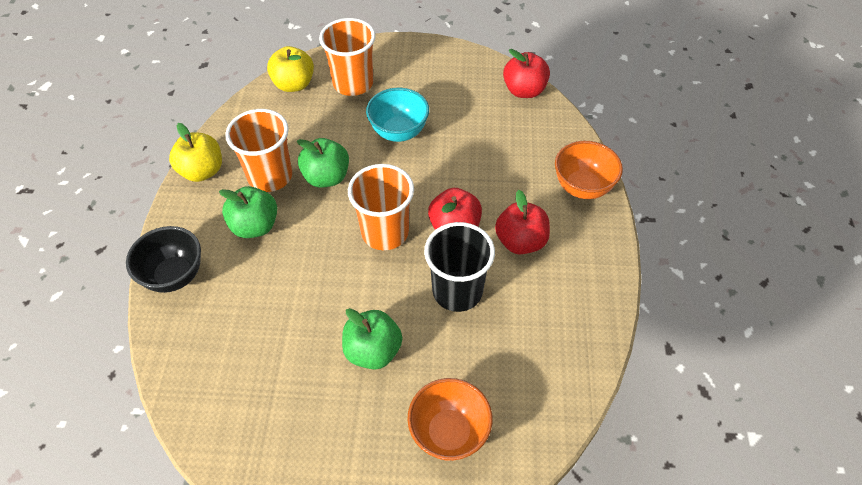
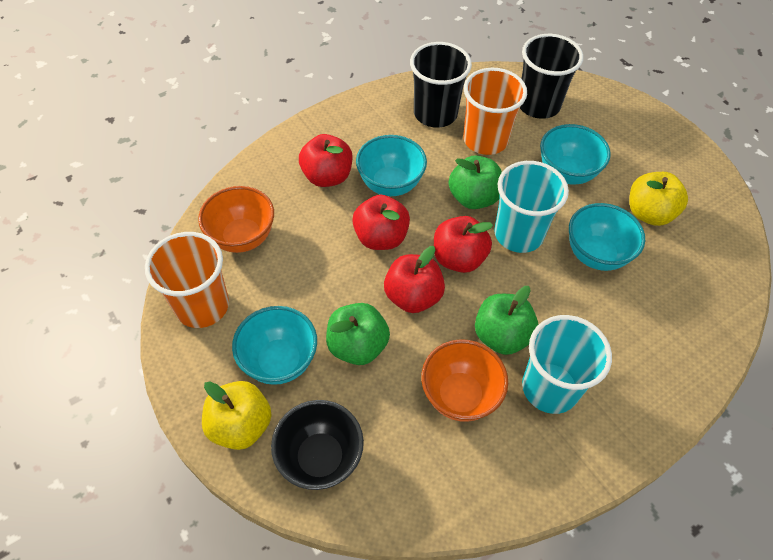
black cup: 1 -> 2
orange cup: 3 -> 2
red apple: 3 -> 4
turquoise bowl: 1 -> 4
turquoise cup: 0 -> 2

